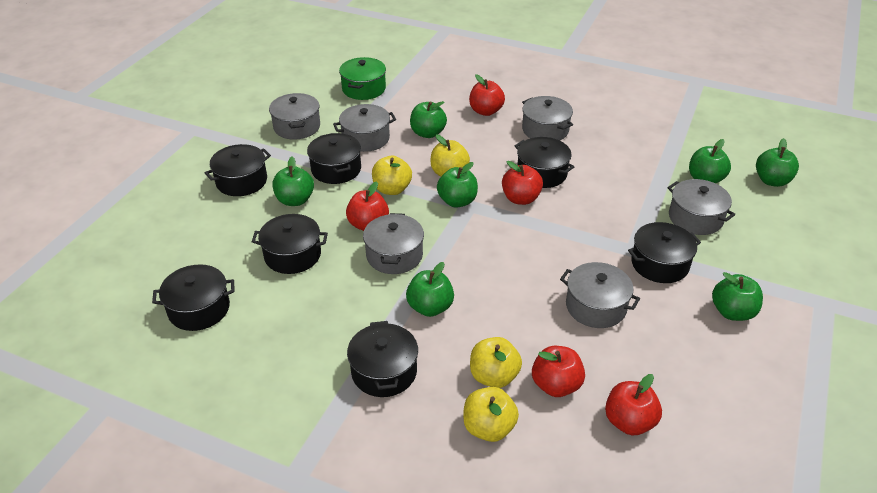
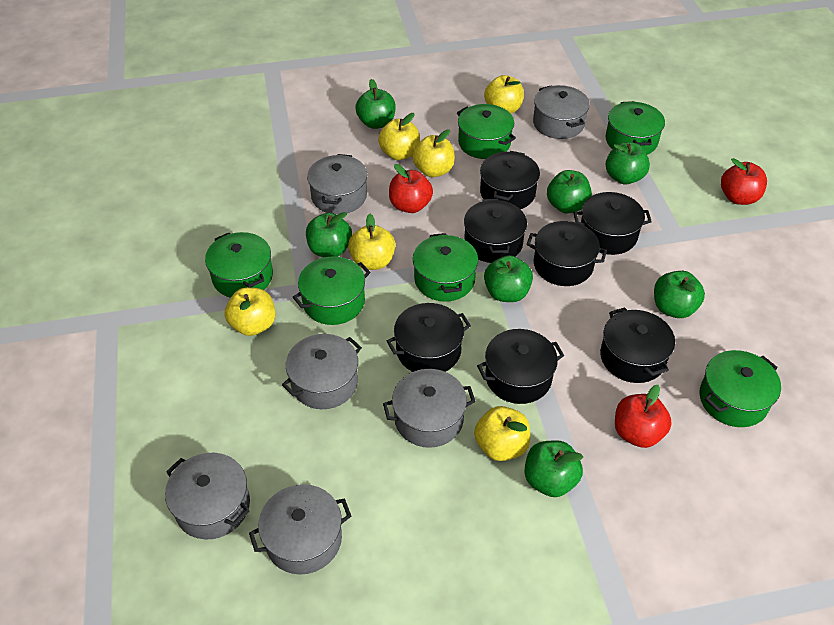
green pot: 1 -> 6
red apple: 5 -> 3
yellow apple: 4 -> 6

